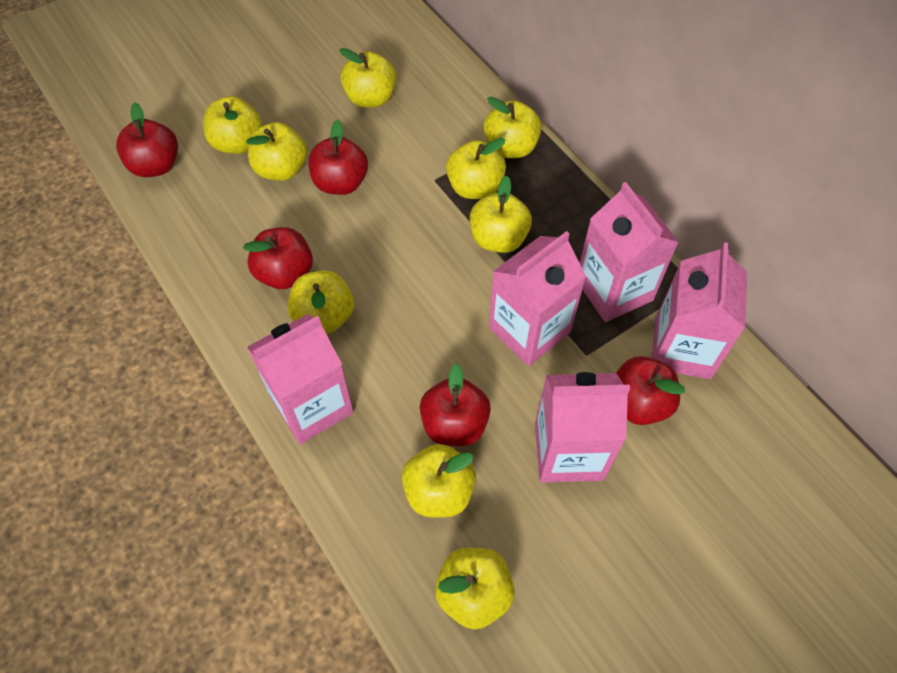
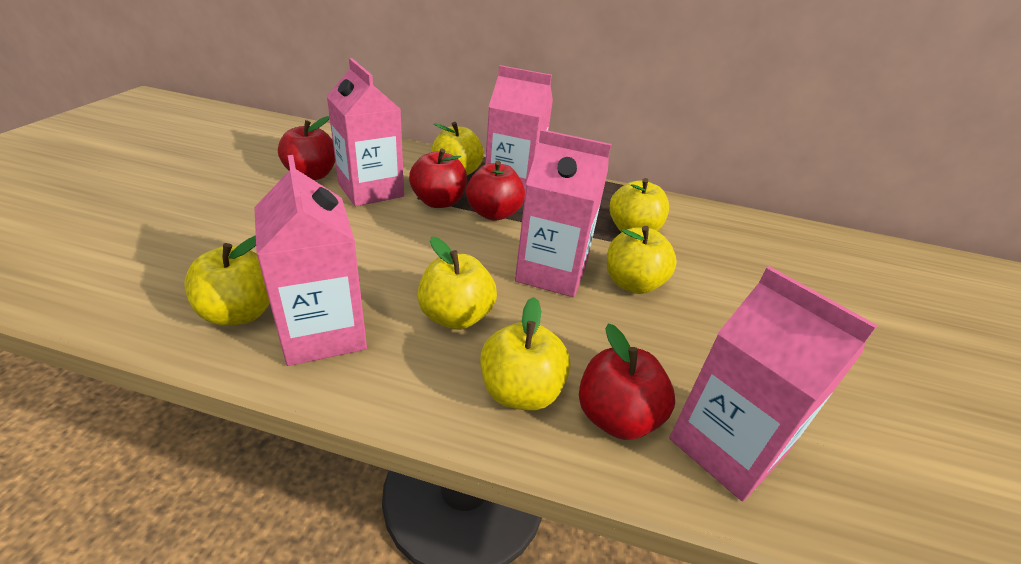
red apple: 5 -> 4
yellow apple: 9 -> 6

